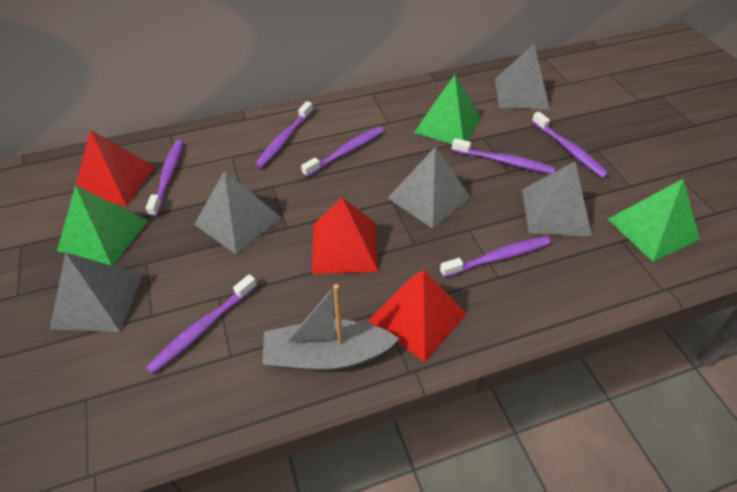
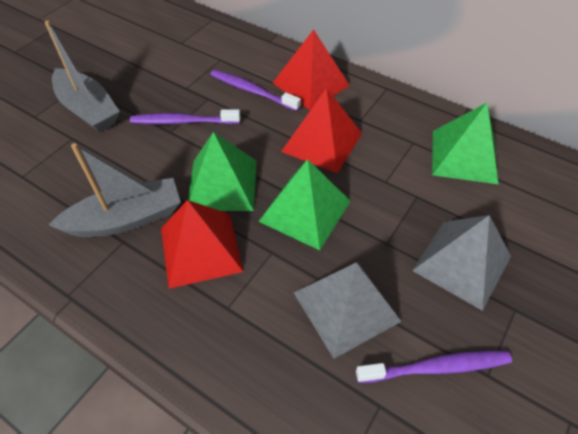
grey boat: 1 -> 2
grey pyramid: 5 -> 2
purple toothbrush: 7 -> 3

